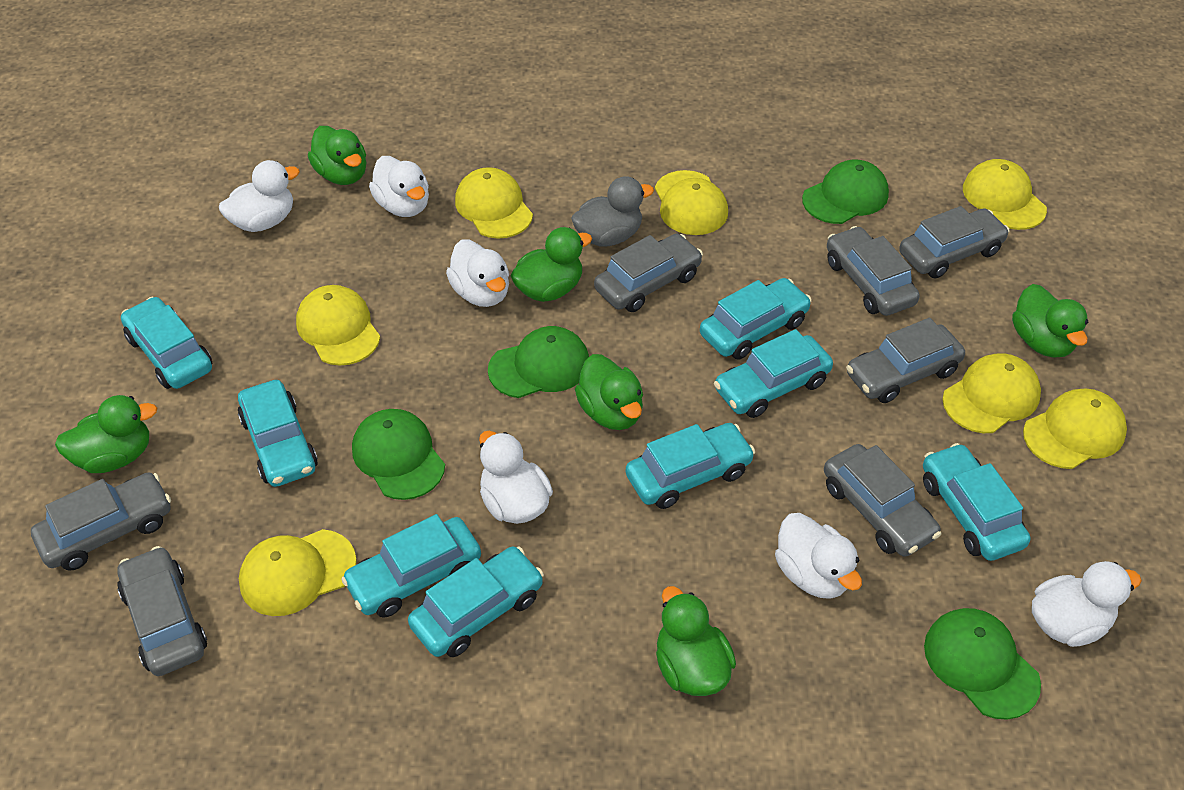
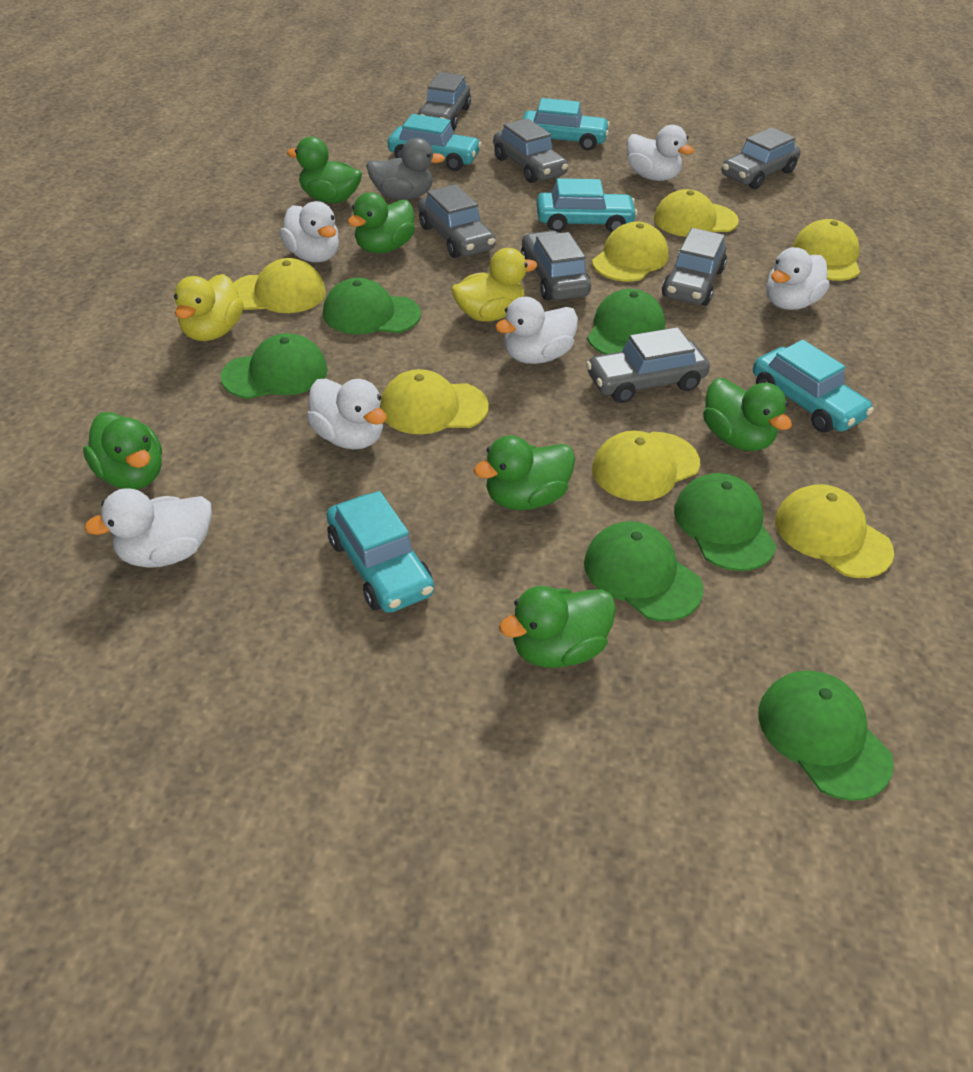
green cap: 4 -> 6
turquoise car: 8 -> 5
yellow duck: 0 -> 2

